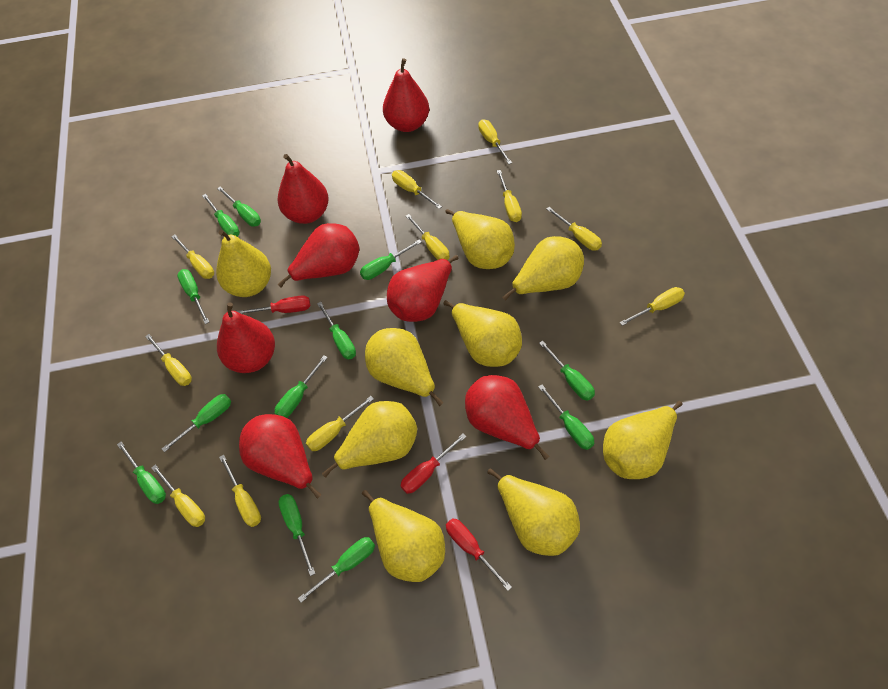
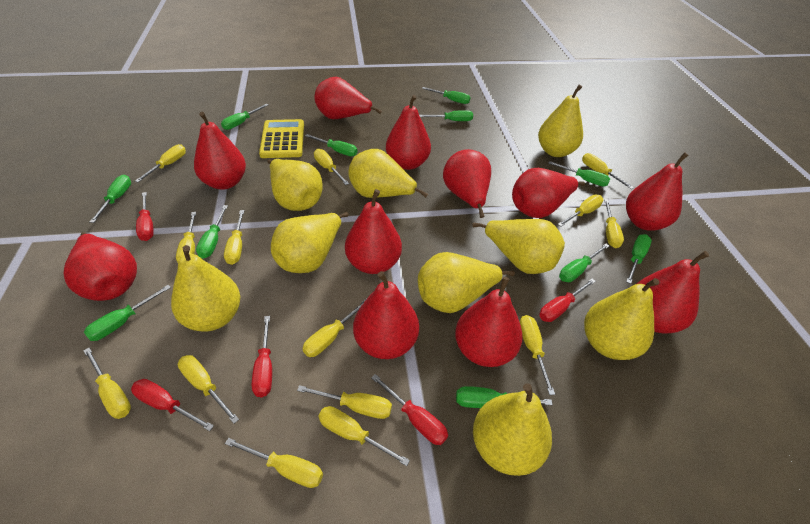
green screwdriver: 12 -> 11
red pear: 7 -> 11
red screwdriver: 3 -> 5
yellow calculator: 0 -> 1
yellow screwdriver: 11 -> 14

